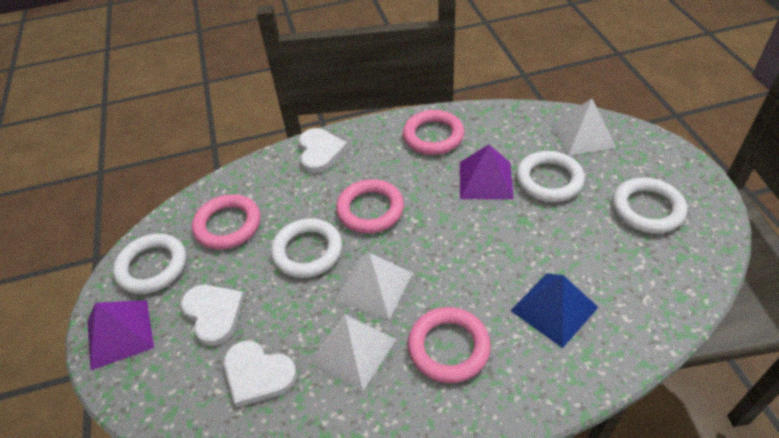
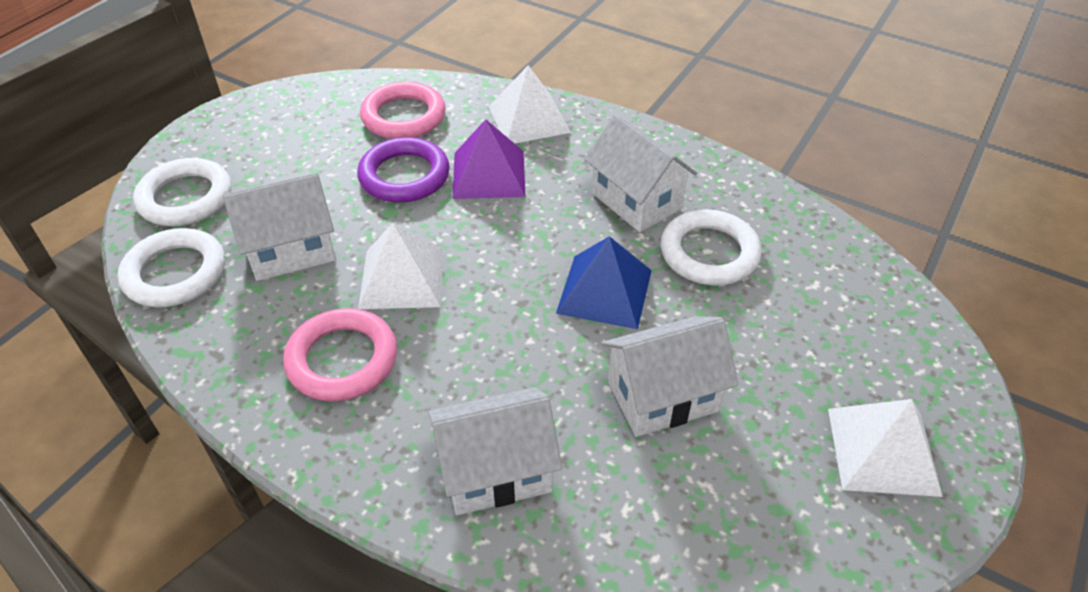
pink ring: 4 -> 2
purple pyramid: 2 -> 1
purple ring: 0 -> 1
white heart: 3 -> 0
white house: 0 -> 4
white ring: 4 -> 3

